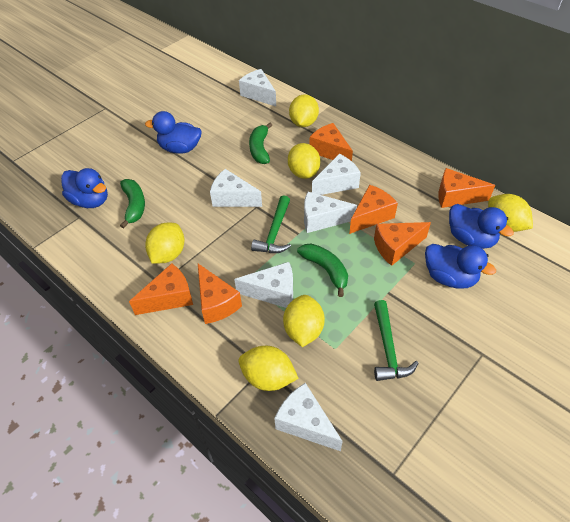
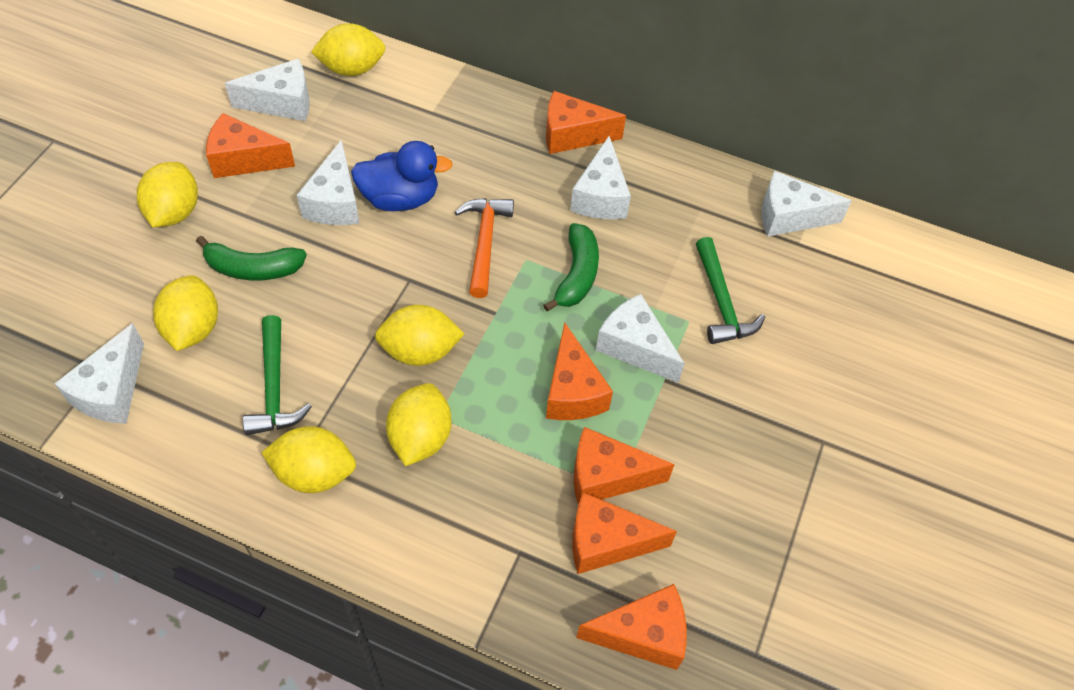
blue duck: 4 -> 1
green banana: 3 -> 2
orange hammer: 0 -> 1

